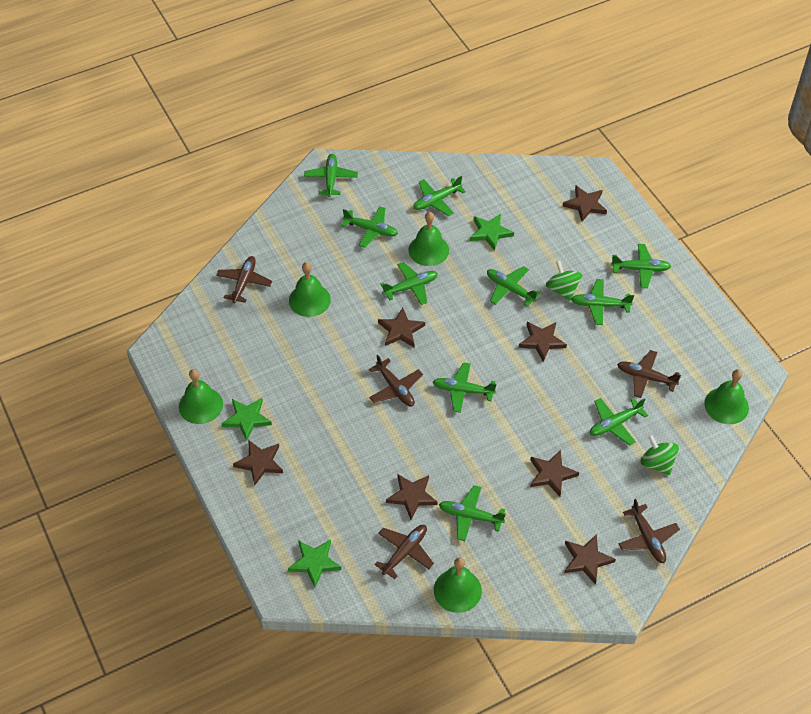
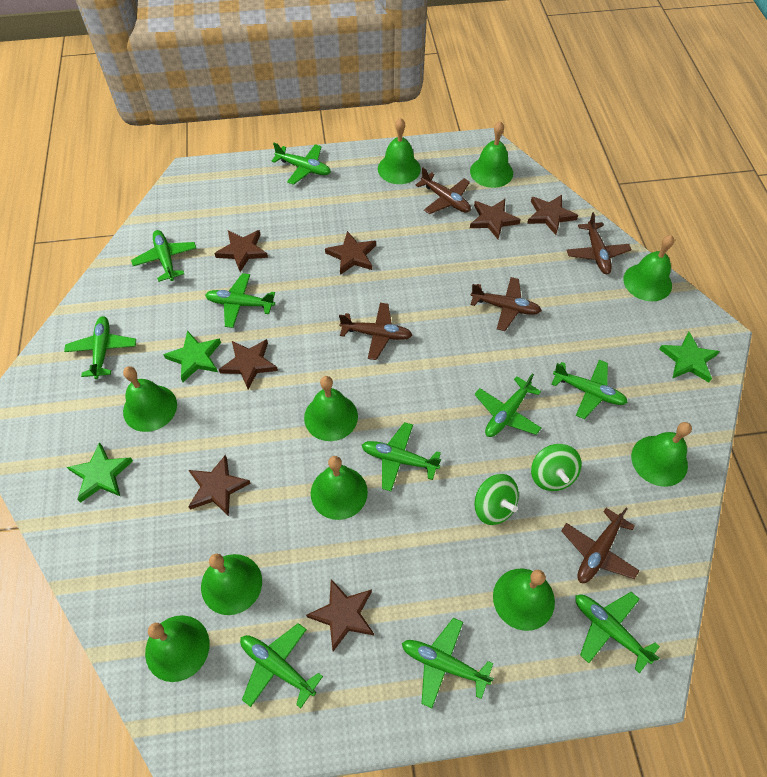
green bell: 5 -> 10

